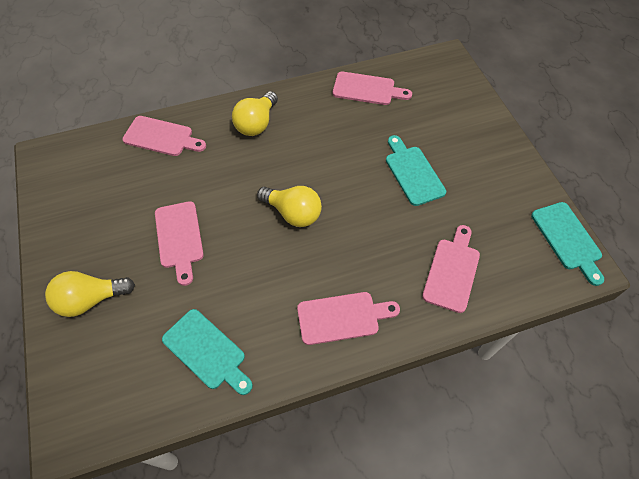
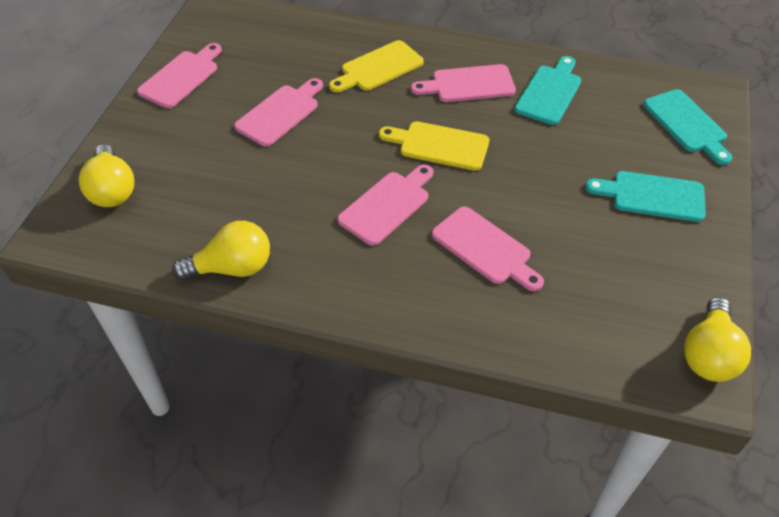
yellow cutting board: 0 -> 2

